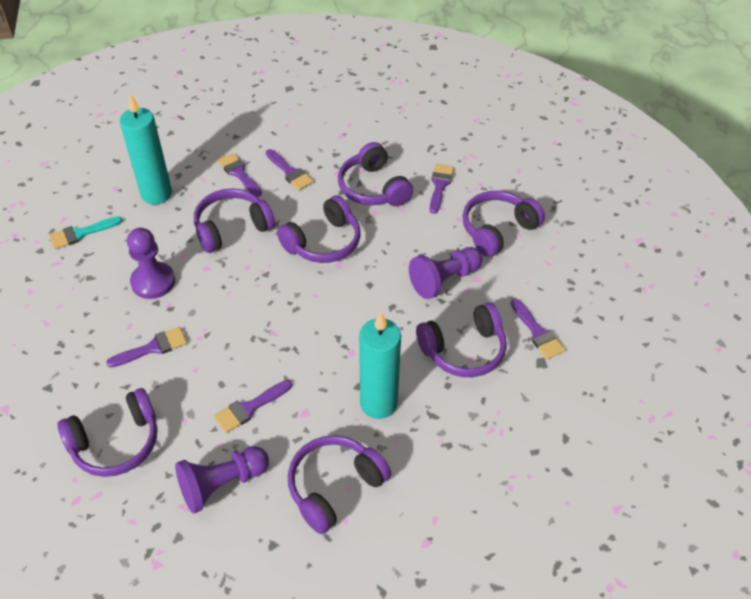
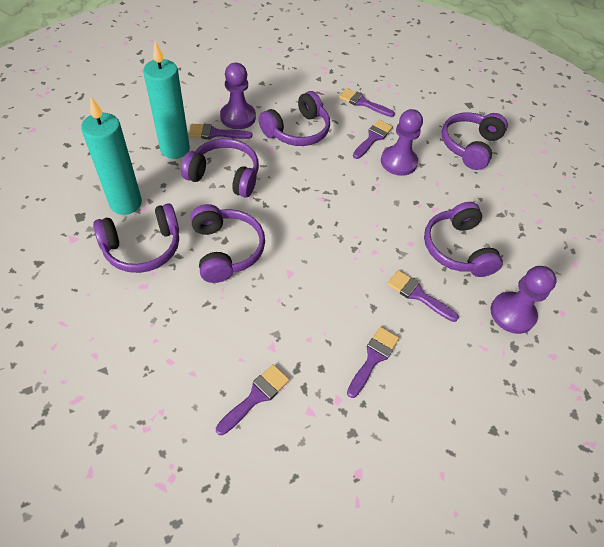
purple headphones: 7 -> 6
turquoise brush: 1 -> 0

